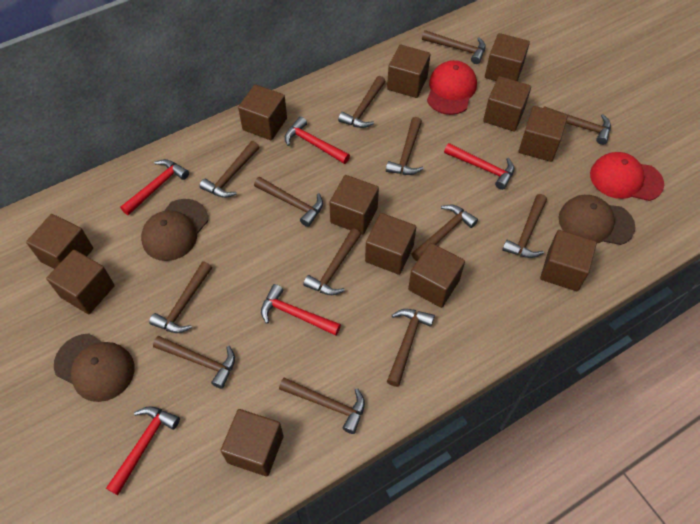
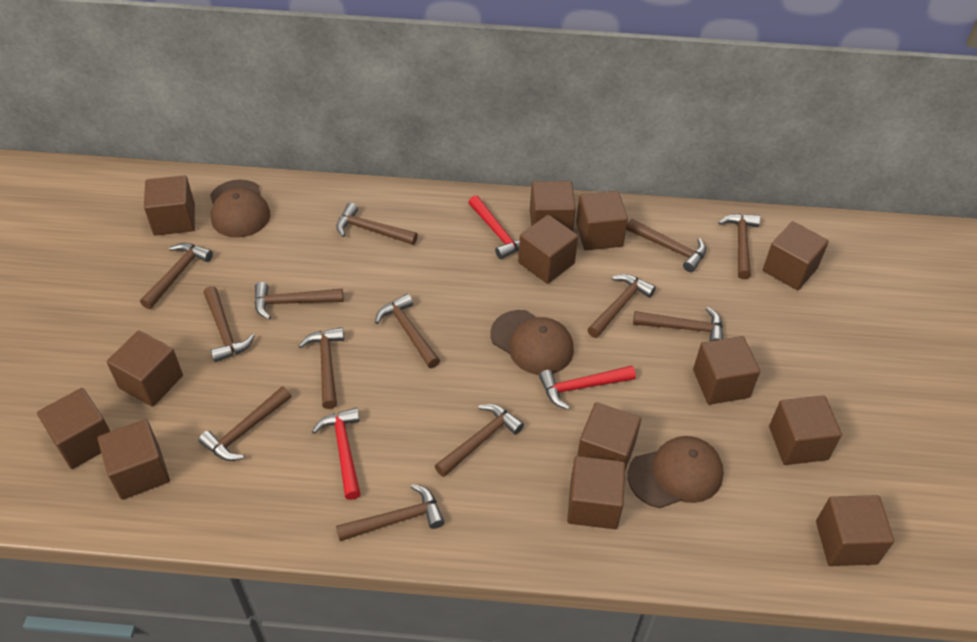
brown cube: 12 -> 13
red cap: 2 -> 0
red hammer: 5 -> 3

